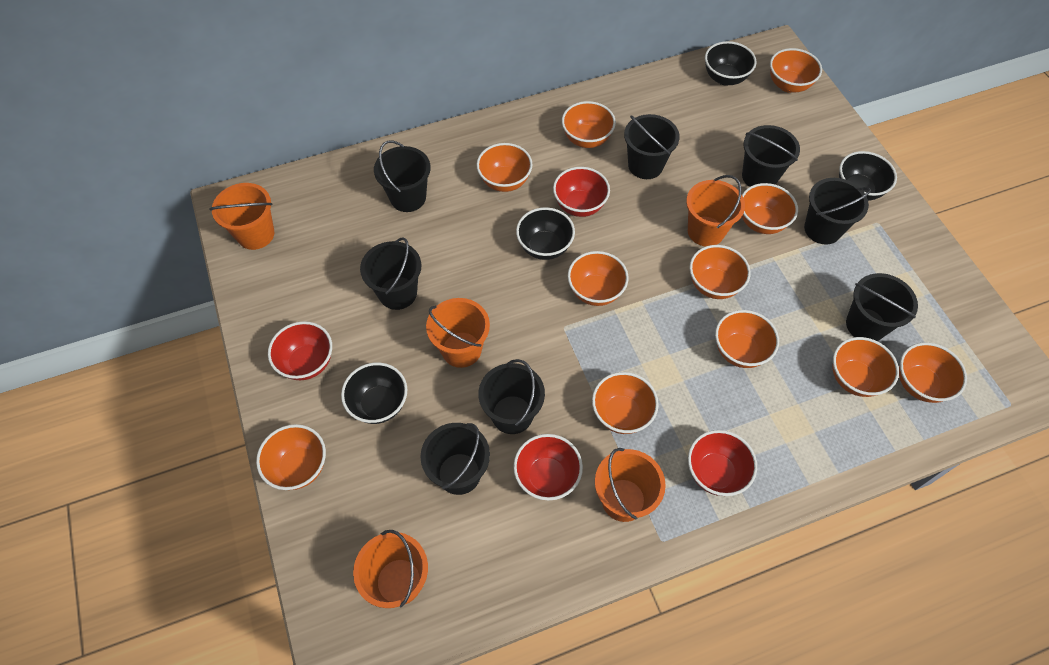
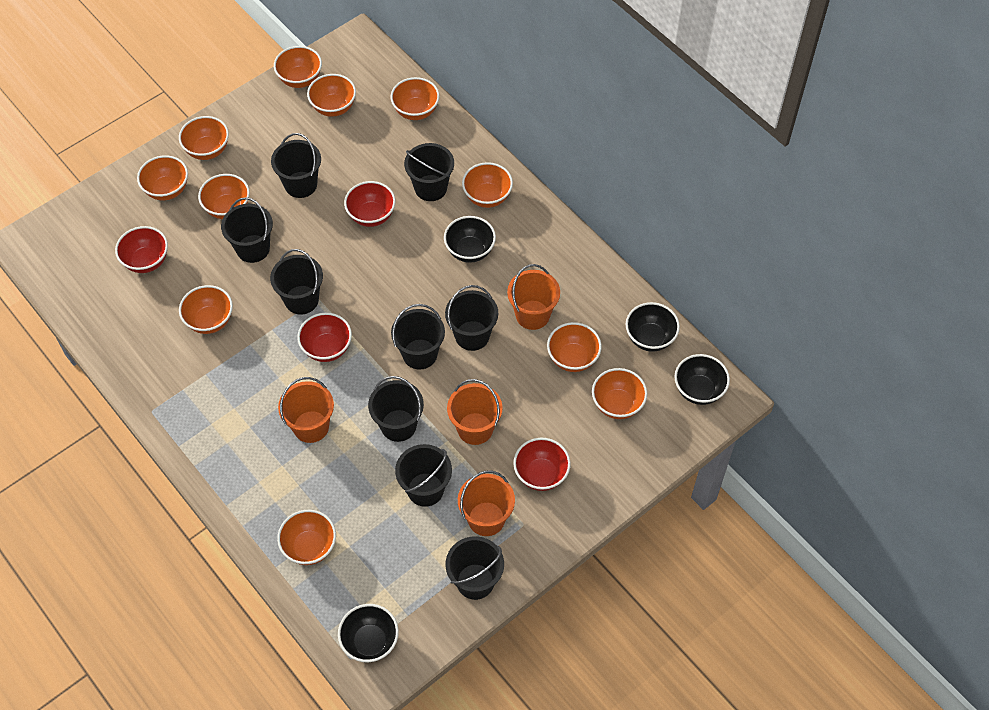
black bucket: 8 -> 9
orange bucket: 5 -> 4

